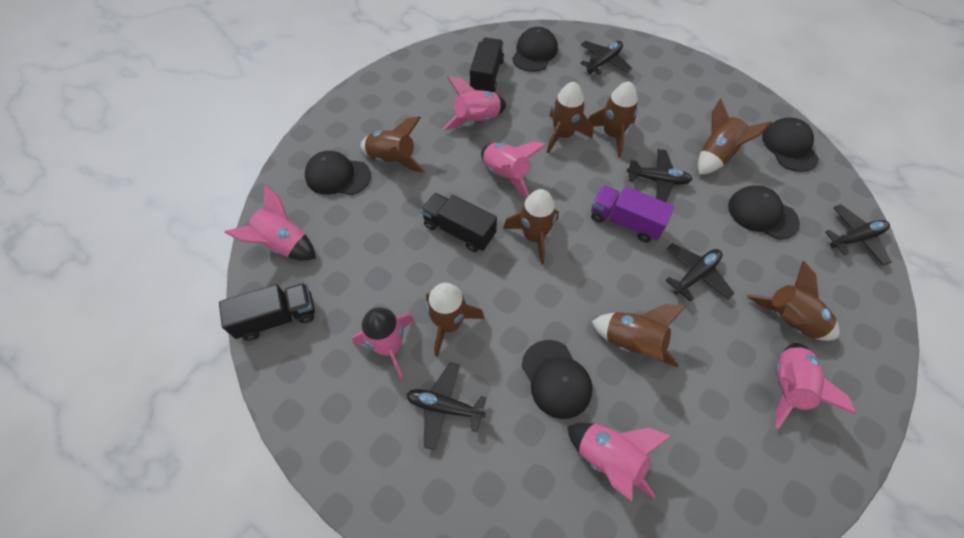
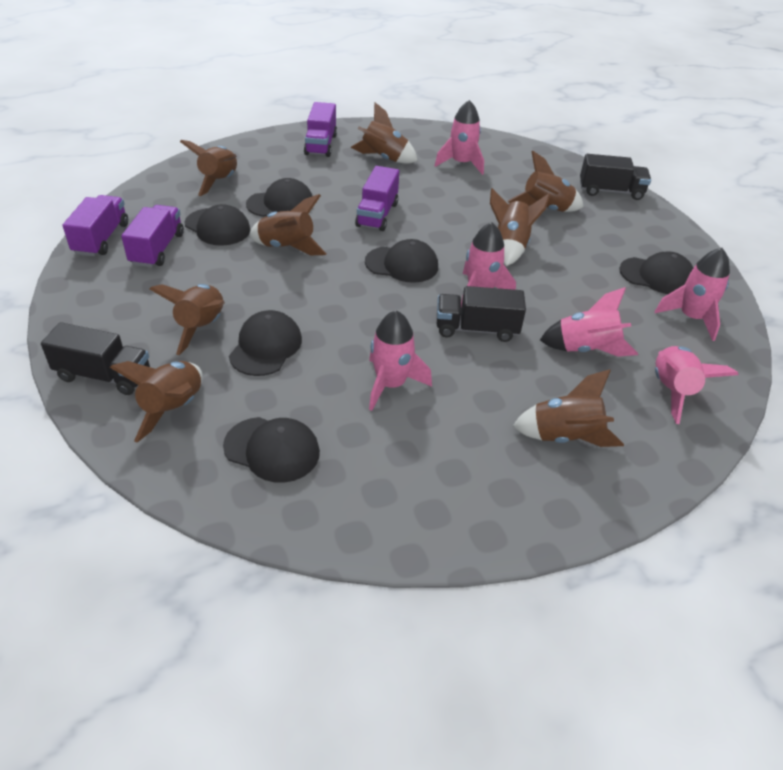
black cap: 5 -> 6
black plane: 5 -> 0
purple truck: 1 -> 4

